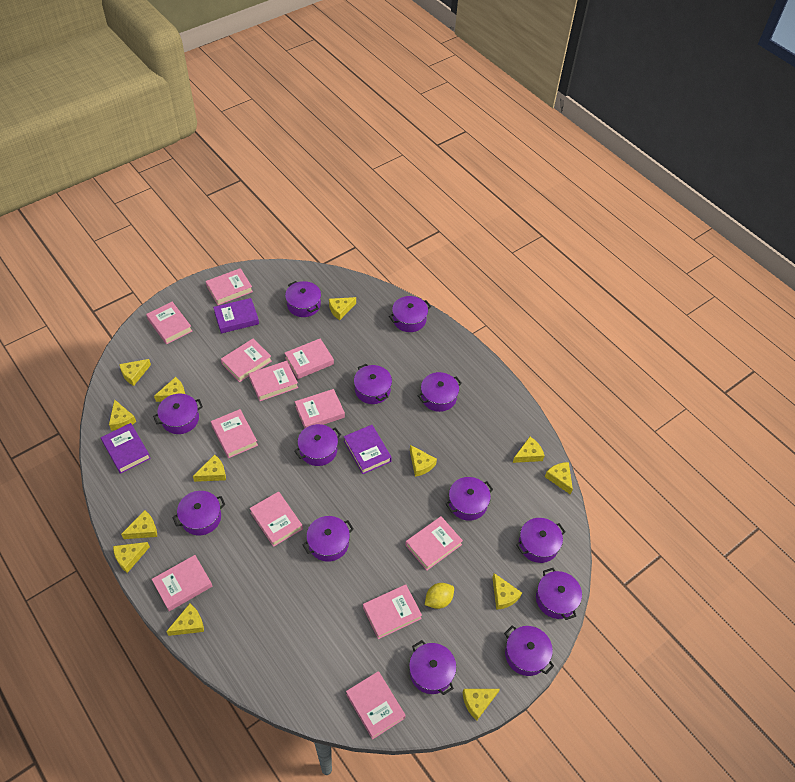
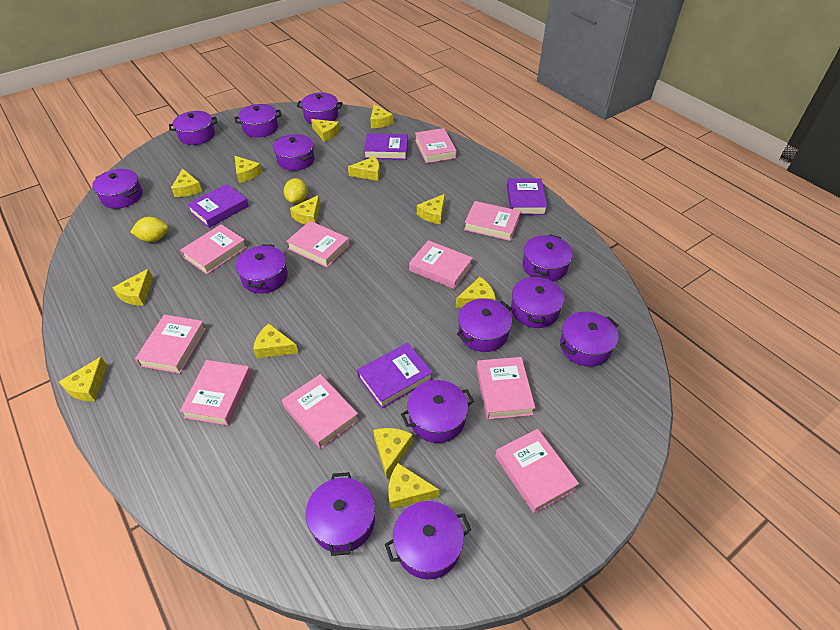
pink book: 12 -> 10
purple book: 3 -> 4
yellow lemon: 1 -> 2

